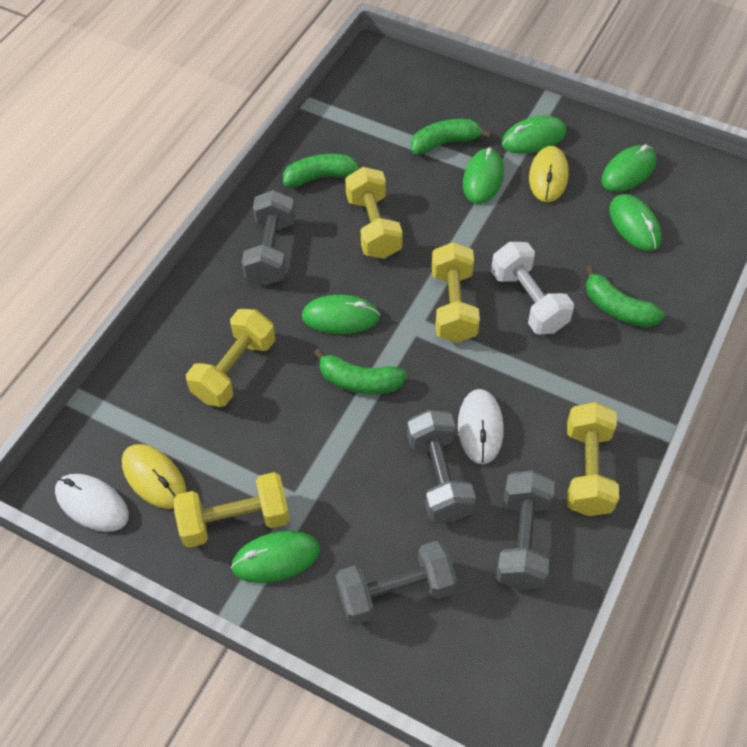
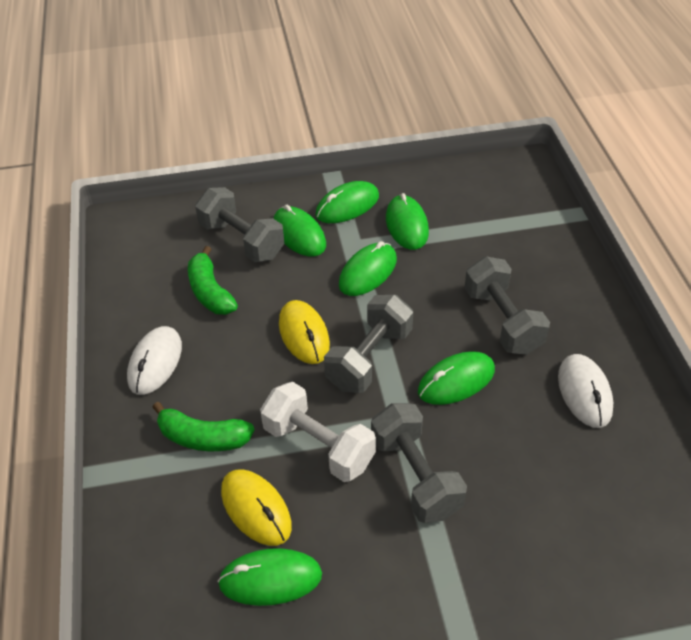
green banana: 4 -> 2
yellow dumbbell: 5 -> 0

